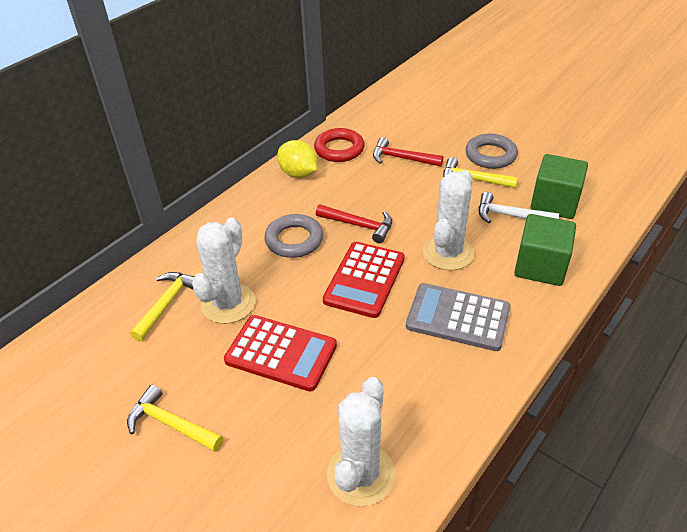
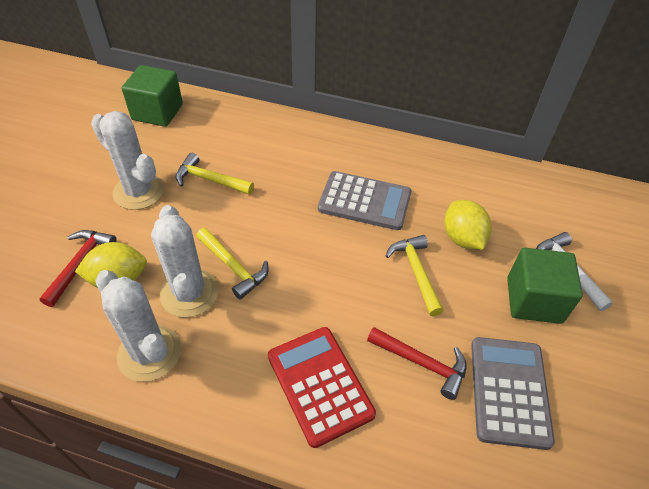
grey calculator: 1 -> 2
grey ring: 2 -> 0
red calculator: 2 -> 1
red ring: 1 -> 0
yellow lemon: 1 -> 2

